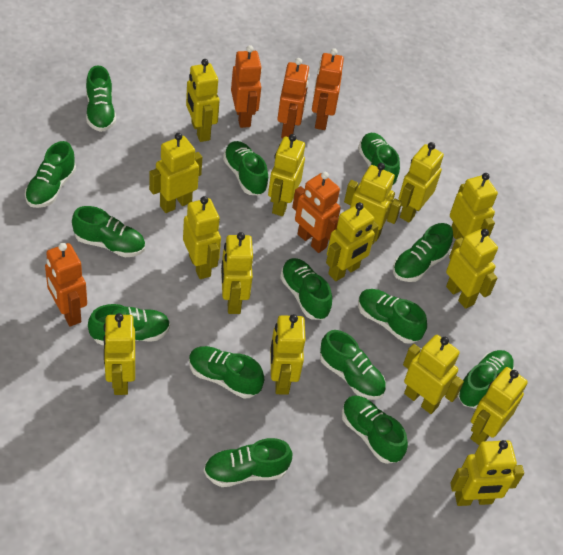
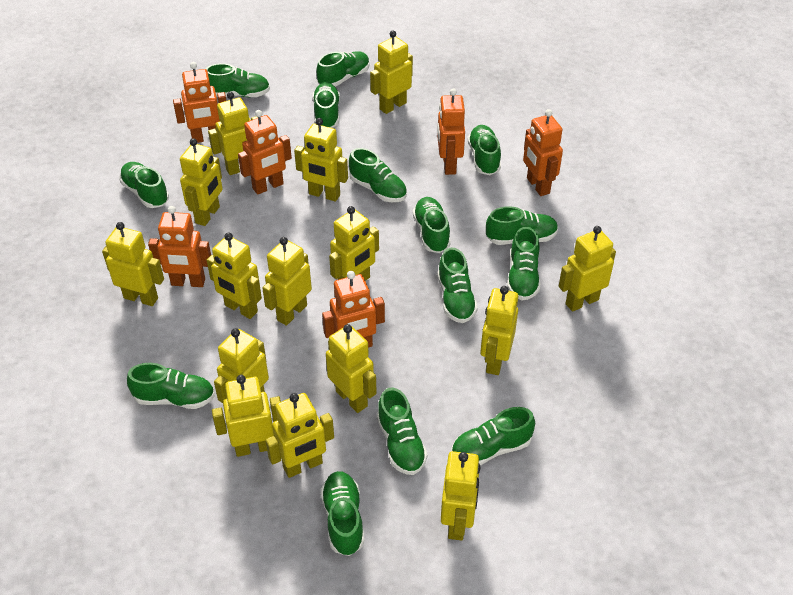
orange robot: 5 -> 6

